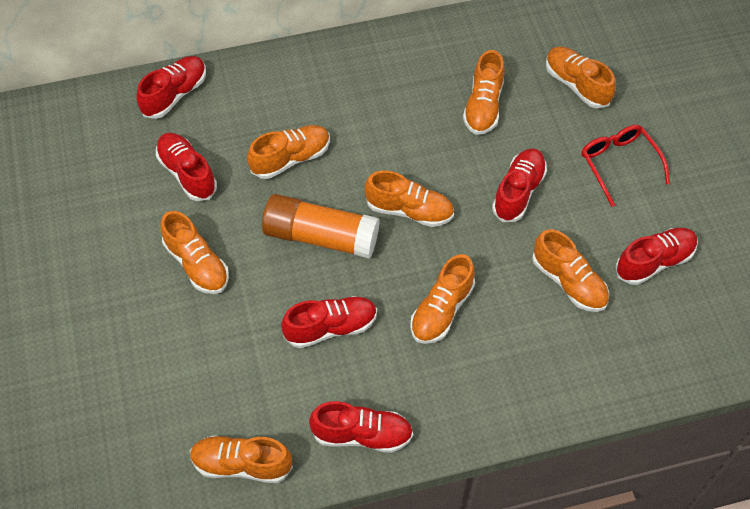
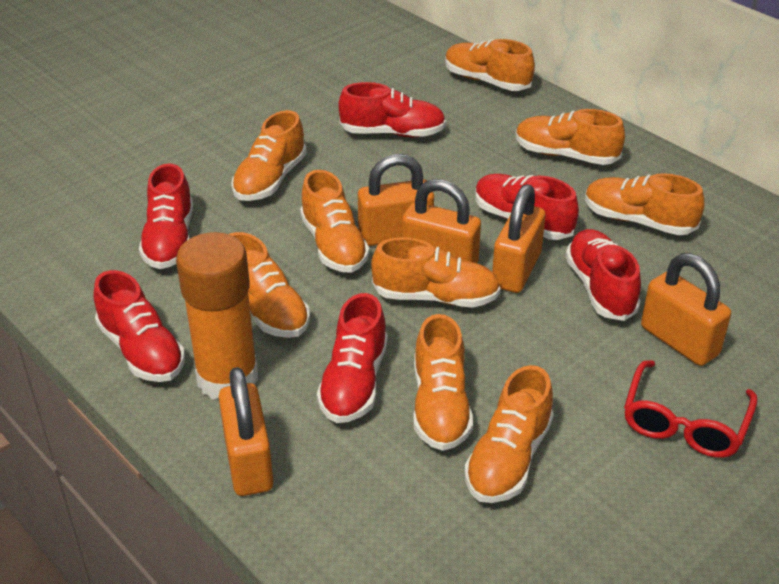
orange padlock: 0 -> 5
orange shoe: 8 -> 9

